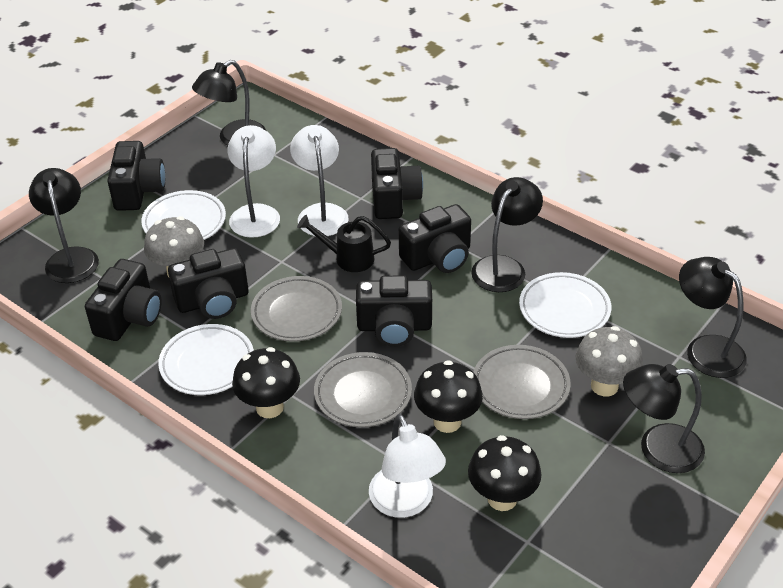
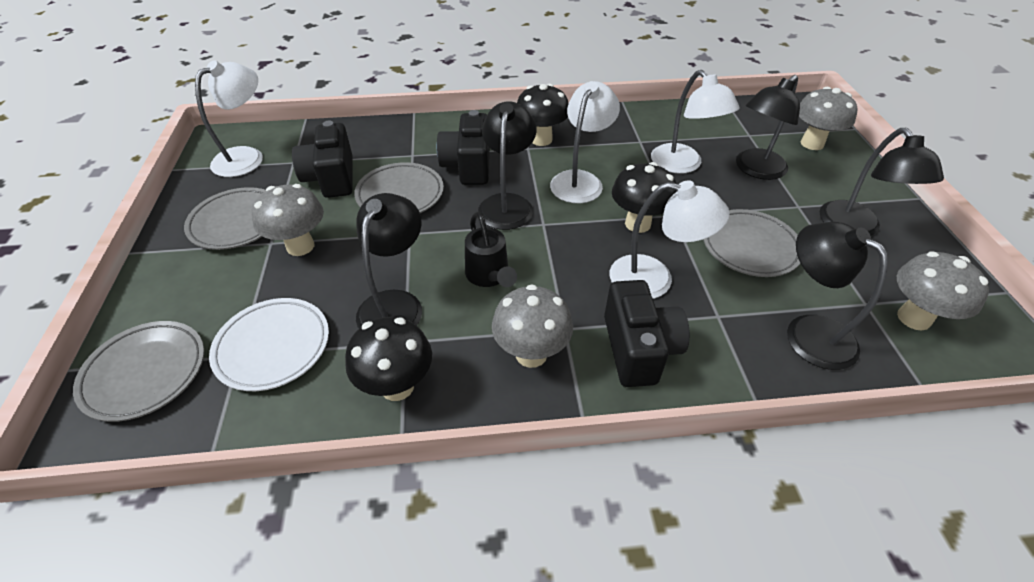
black camera: 6 -> 3
grey mushroom: 2 -> 4
grey plate: 3 -> 4
white lamp: 3 -> 4
white plate: 3 -> 1

